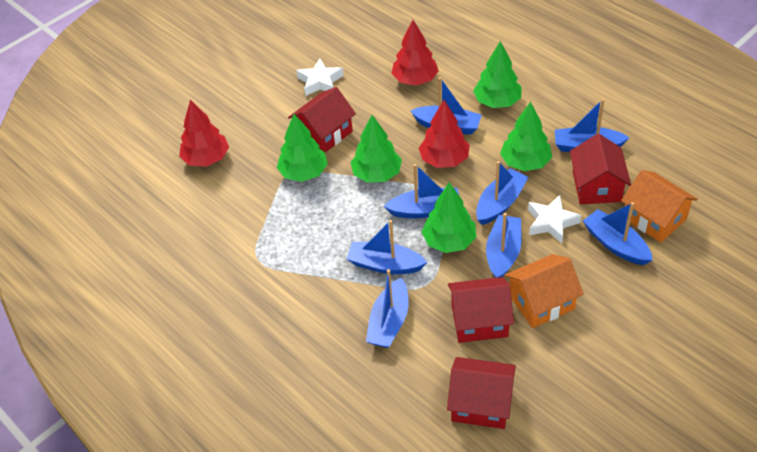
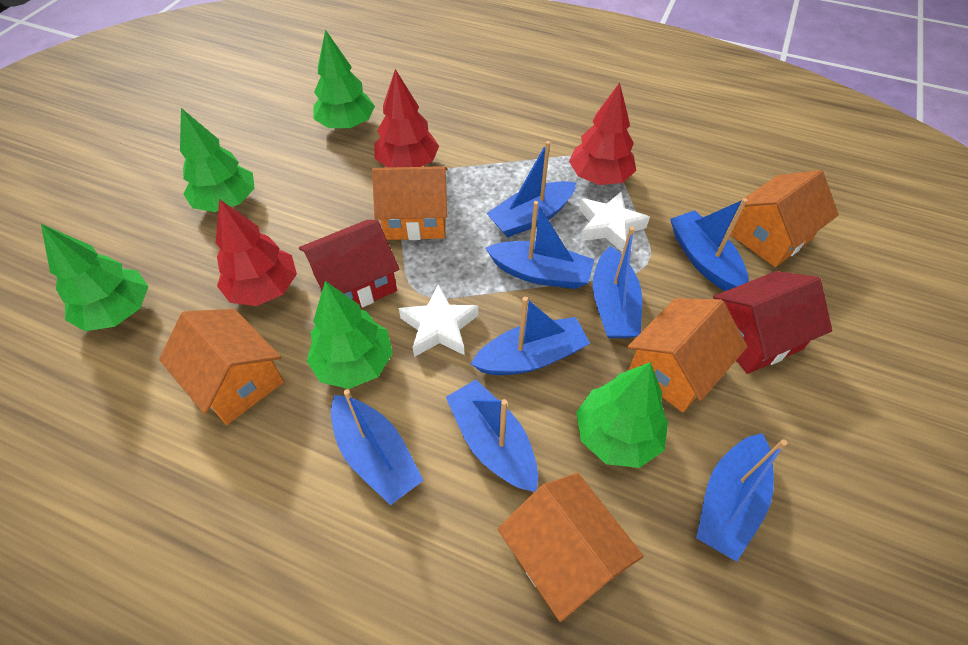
orange house: 2 -> 5
red house: 4 -> 2

